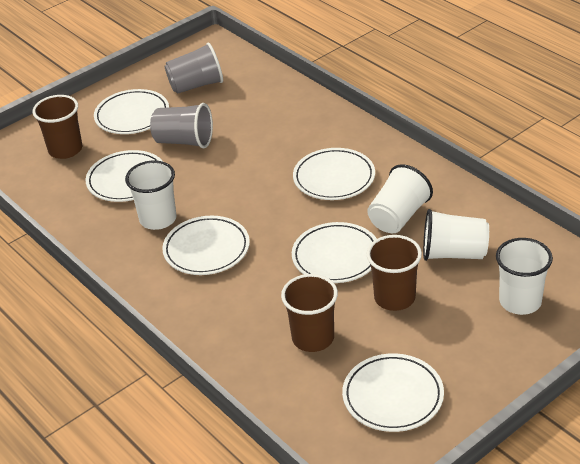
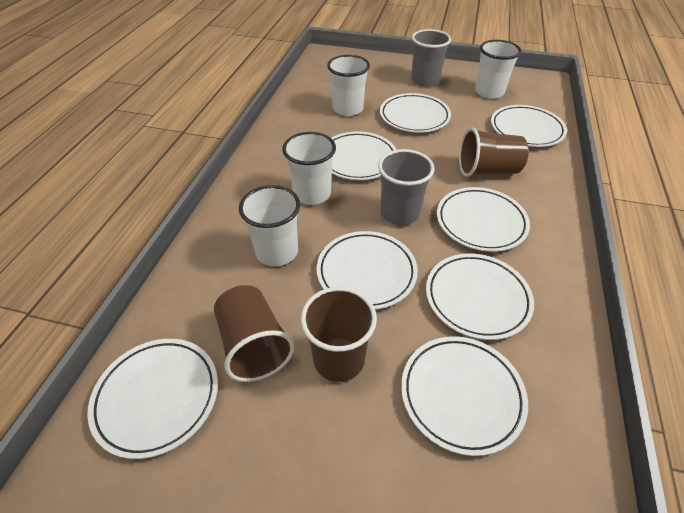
white plate: 6 -> 8

